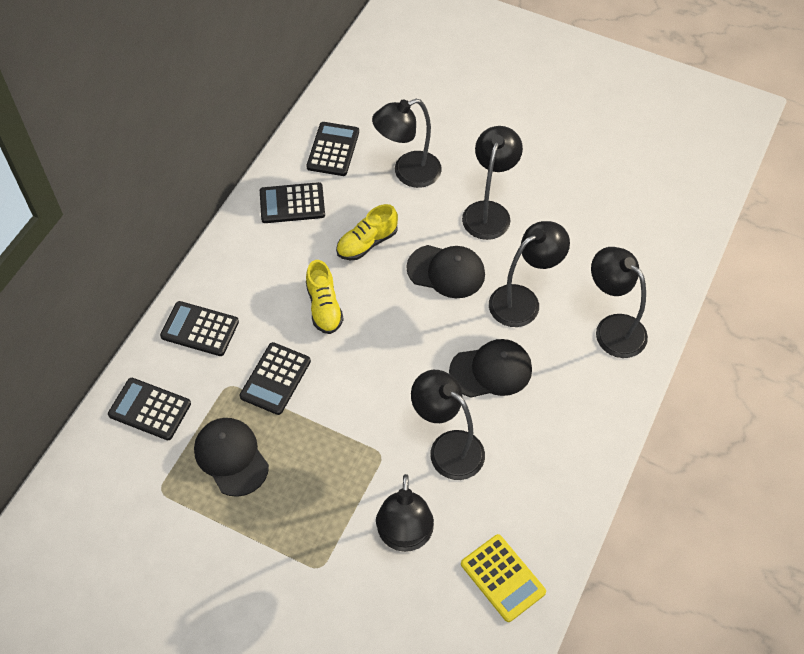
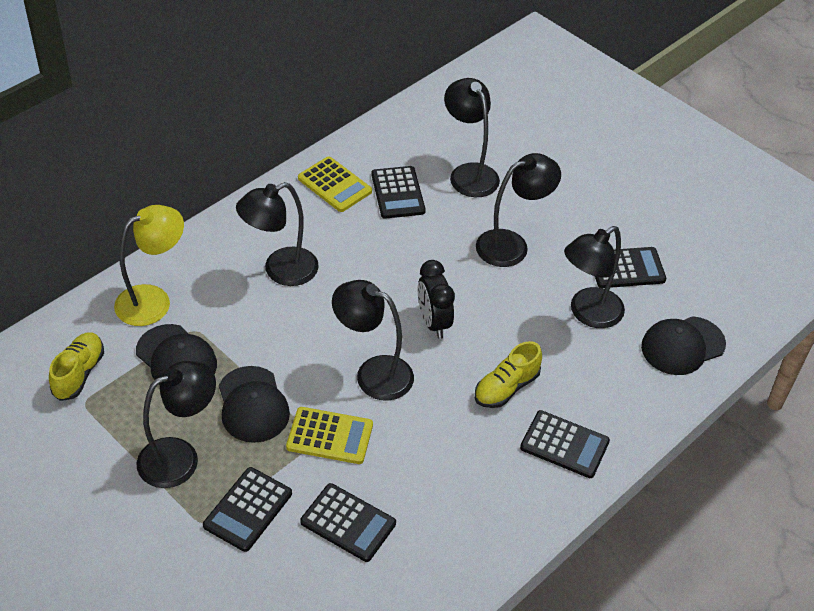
black clock: 0 -> 1
yellow calculator: 1 -> 2
yellow lamp: 0 -> 1

